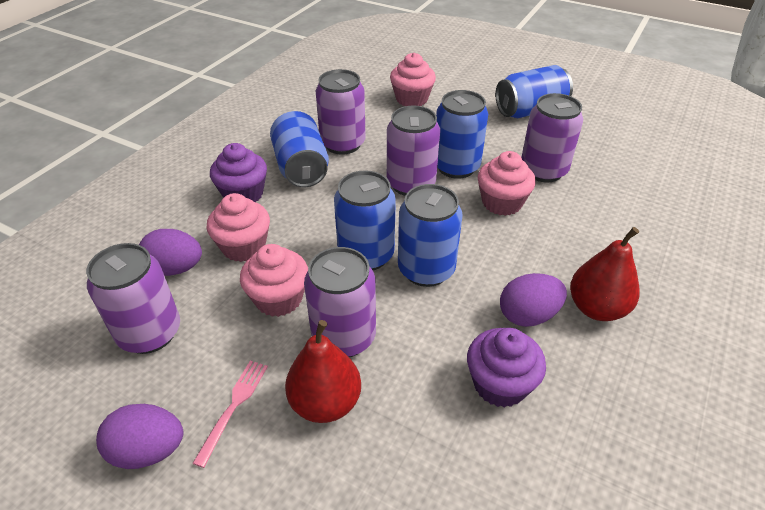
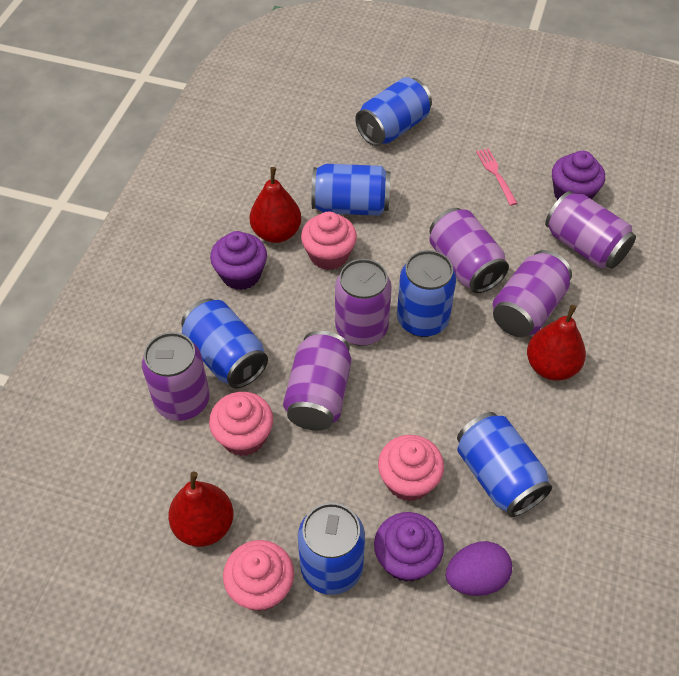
blue can: 5 -> 6
purple can: 5 -> 6
purple cupcake: 2 -> 3
purple egg: 3 -> 1
red pear: 2 -> 3

